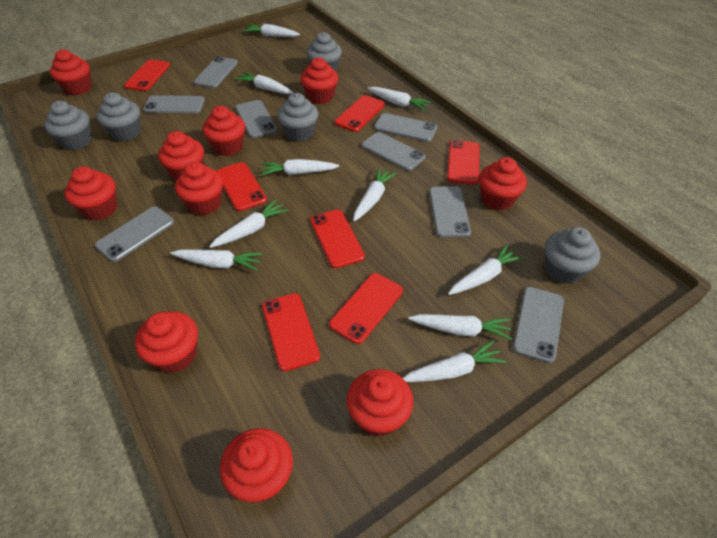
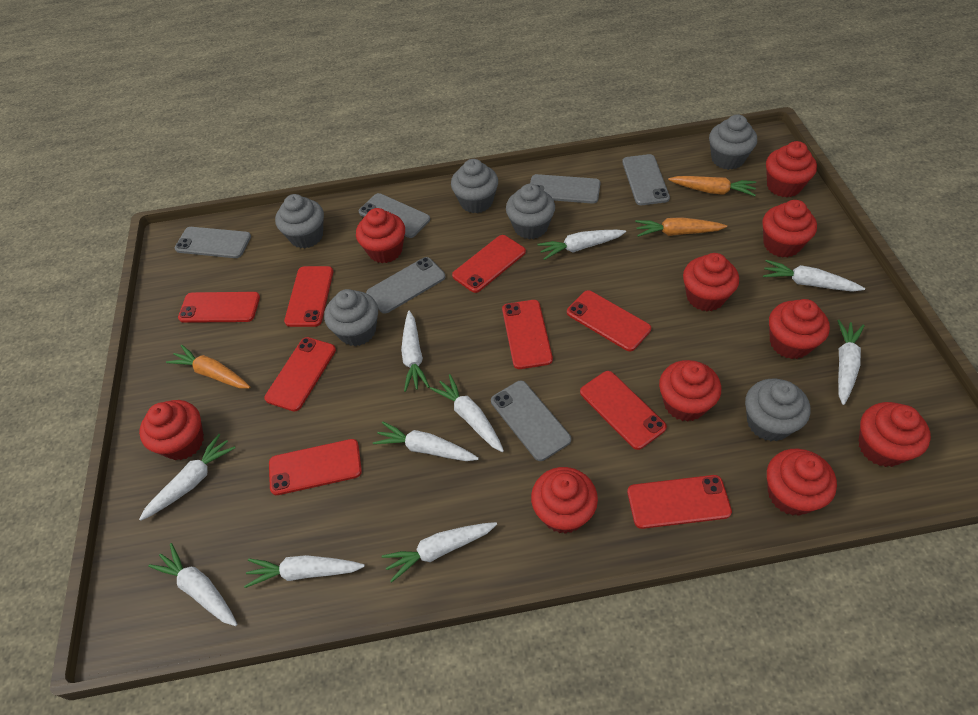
grey cupcake: 5 -> 6
grey phone: 8 -> 6
orange carrot: 0 -> 3
red phone: 7 -> 9

